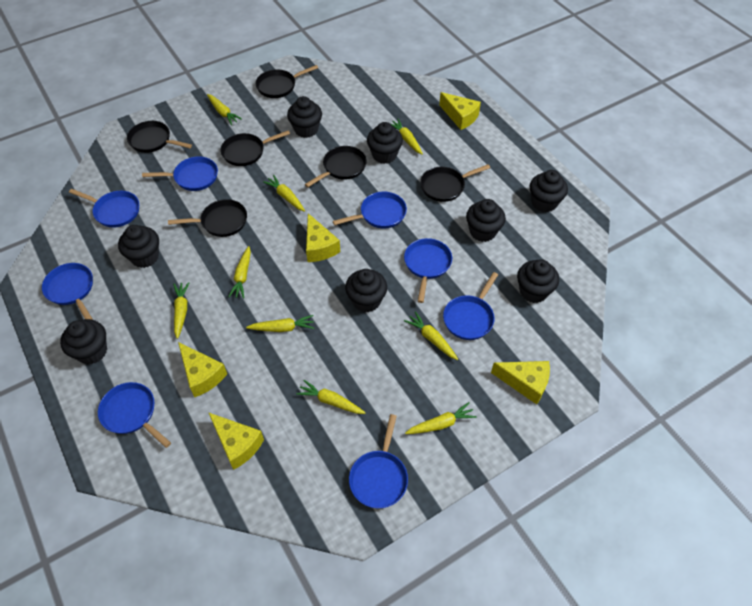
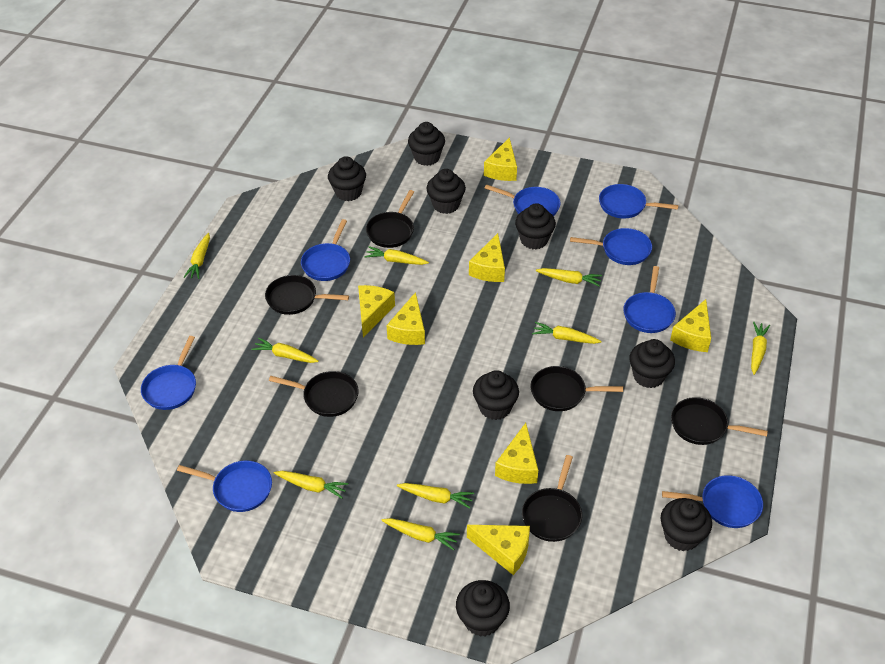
yellow cheese: 5 -> 7

